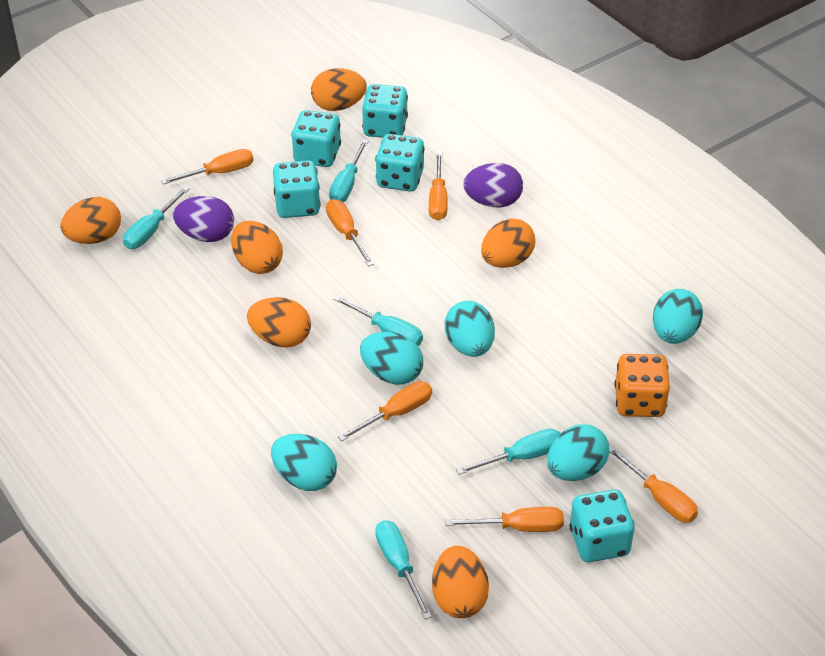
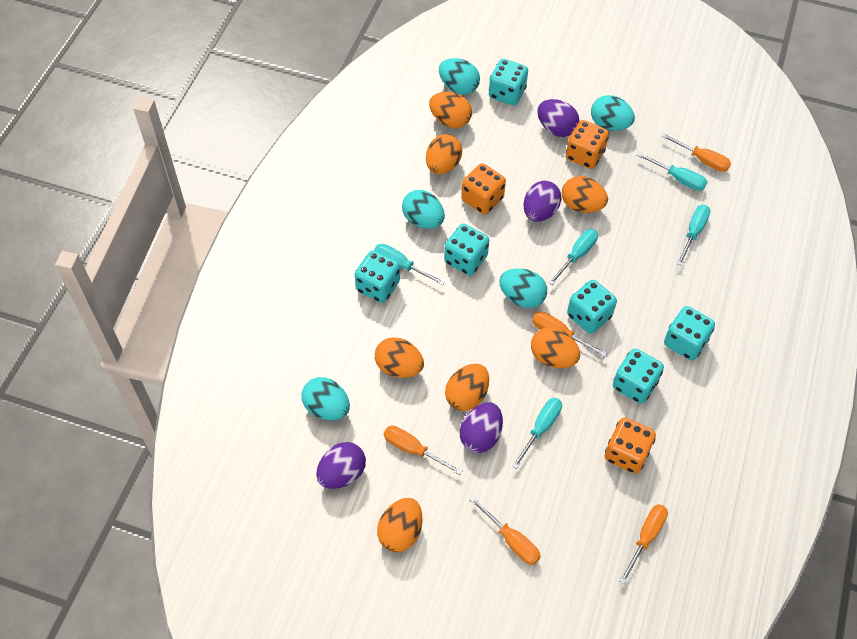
orange dice: 1 -> 3
orange egg: 6 -> 7
orange screwdriver: 6 -> 5
purple egg: 2 -> 4
turquoise dice: 5 -> 6

